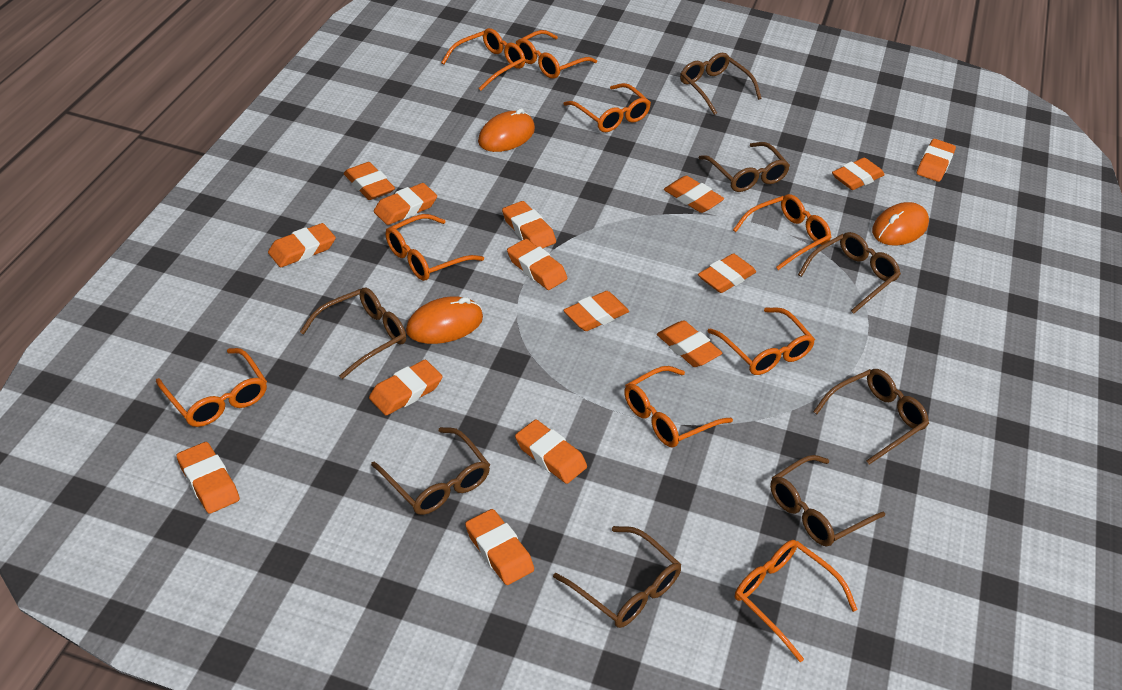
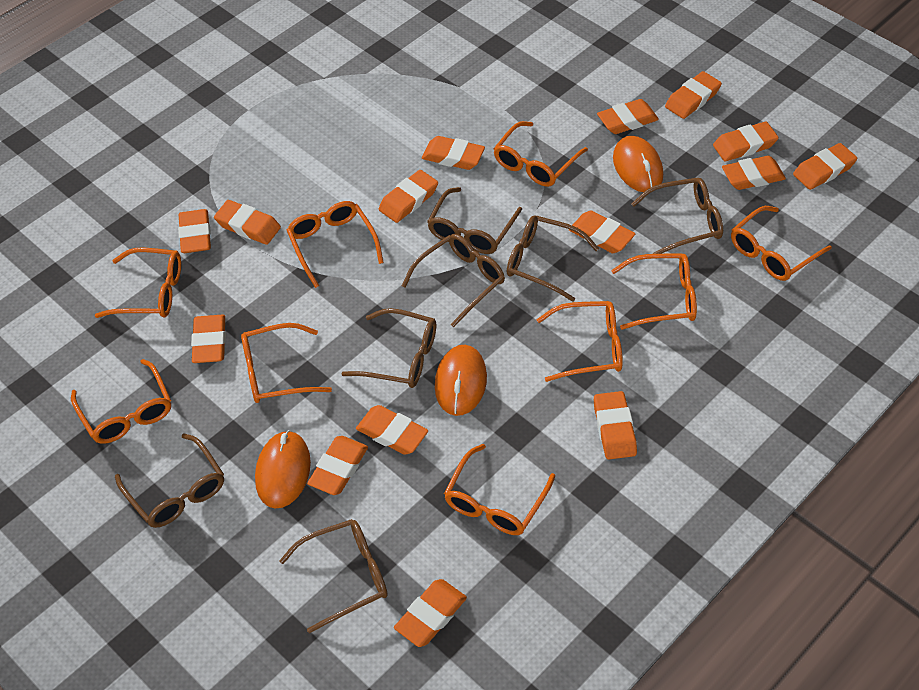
brown glasses: 8 -> 7

